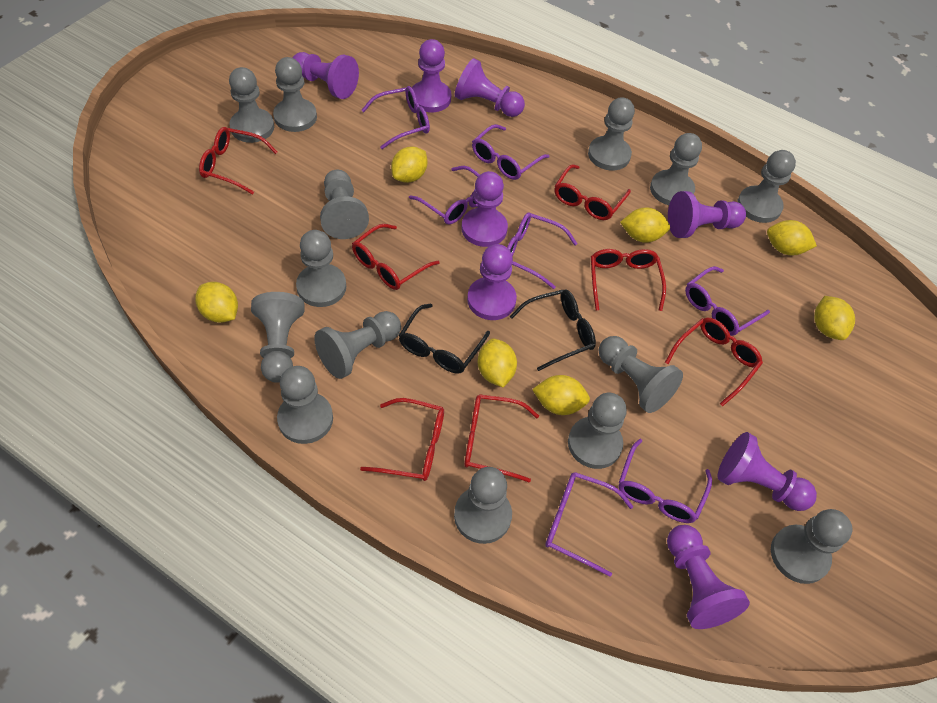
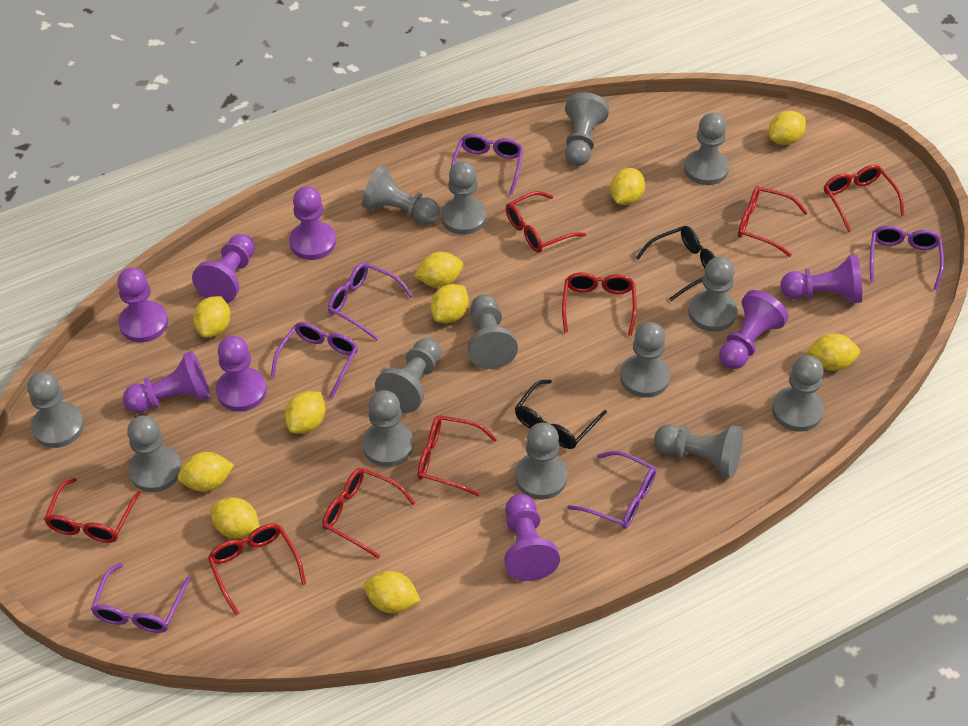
purple glasses: 7 -> 6
red glasses: 7 -> 8
yellow lemon: 7 -> 10

